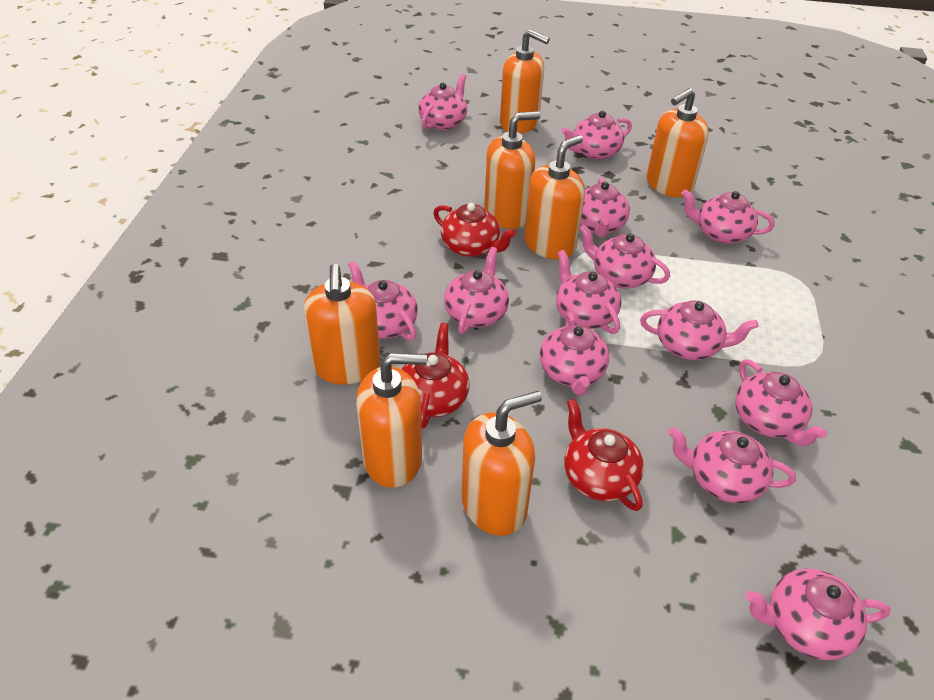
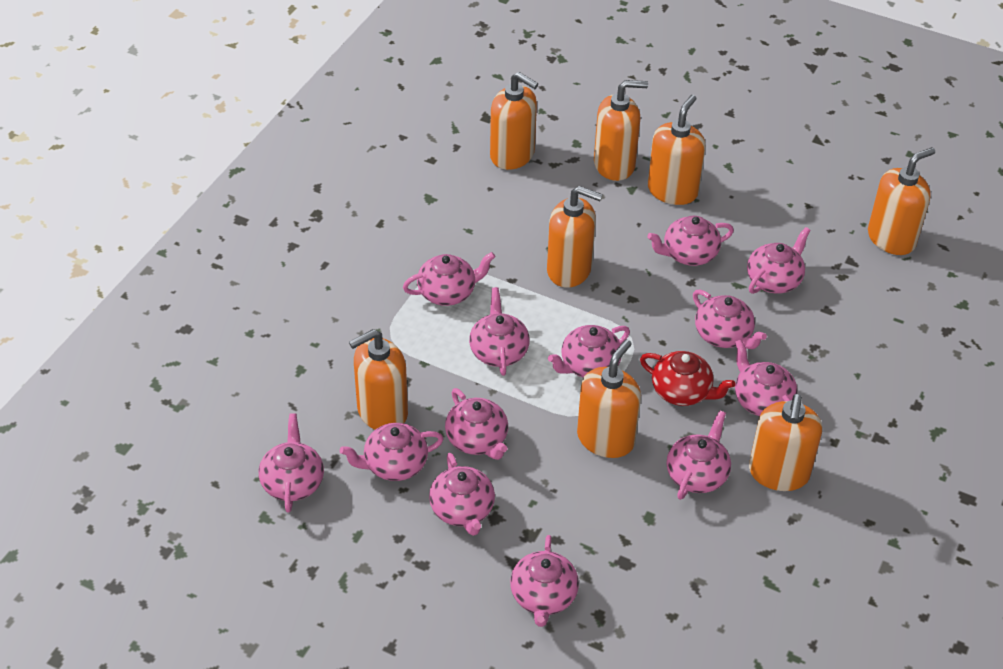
orange soap dispenser: 7 -> 8
red teapot: 3 -> 1

